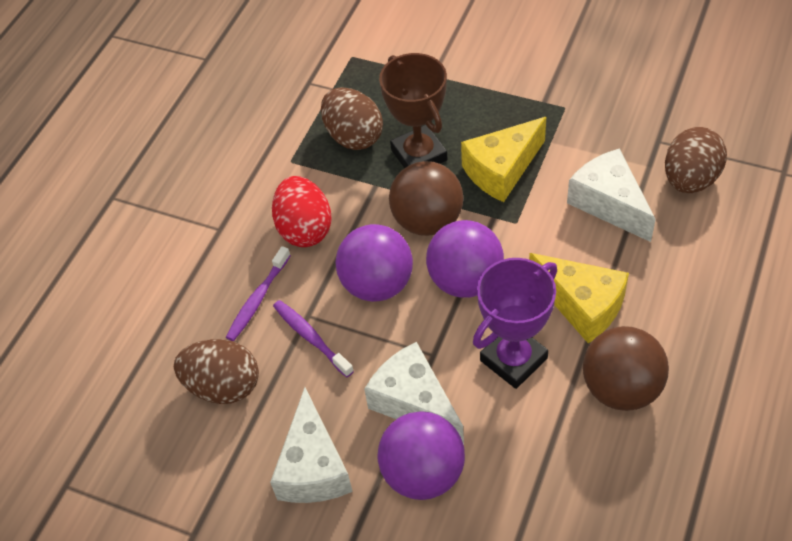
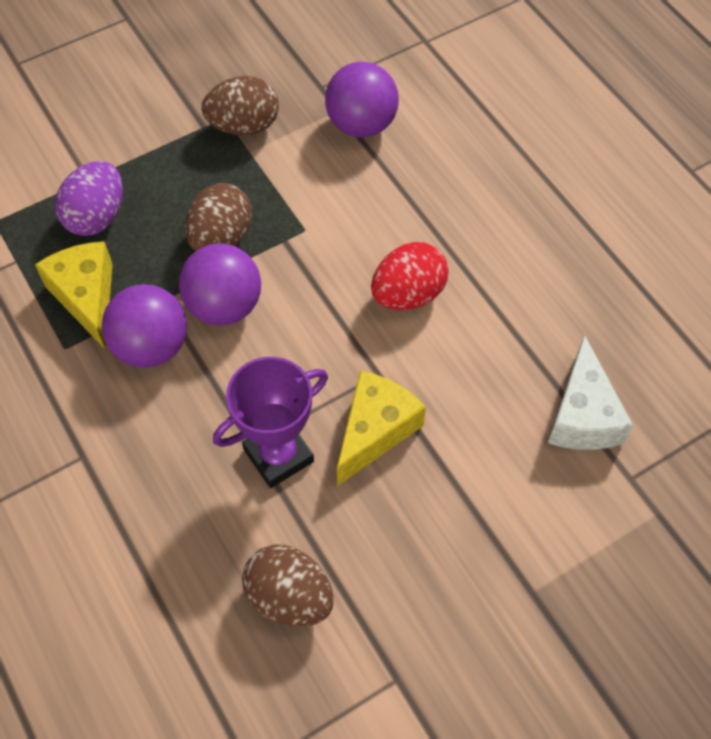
brown ball: 2 -> 0
brown trophy: 1 -> 0
purple egg: 0 -> 1
purple toothbrush: 2 -> 0
white cheese: 3 -> 1

